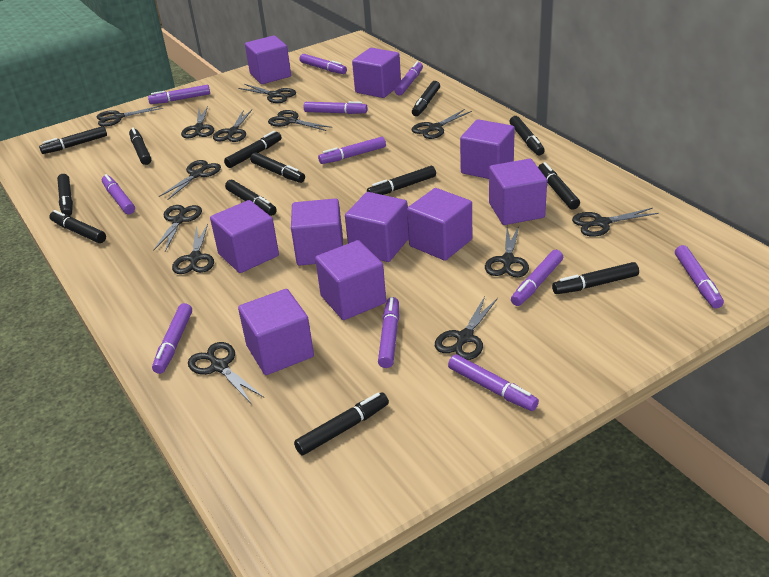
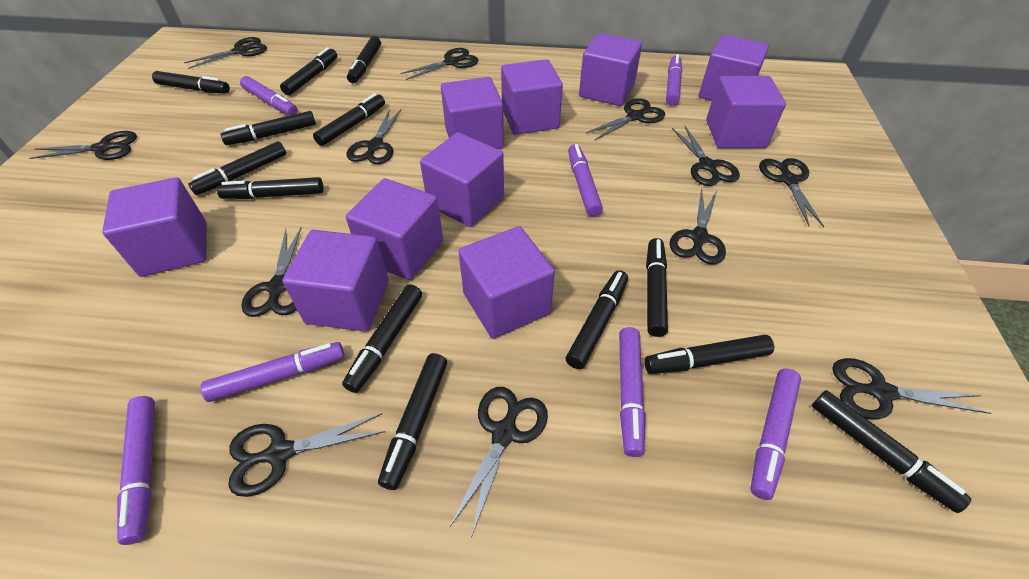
black scissors: 13 -> 12
purple marker: 11 -> 7

